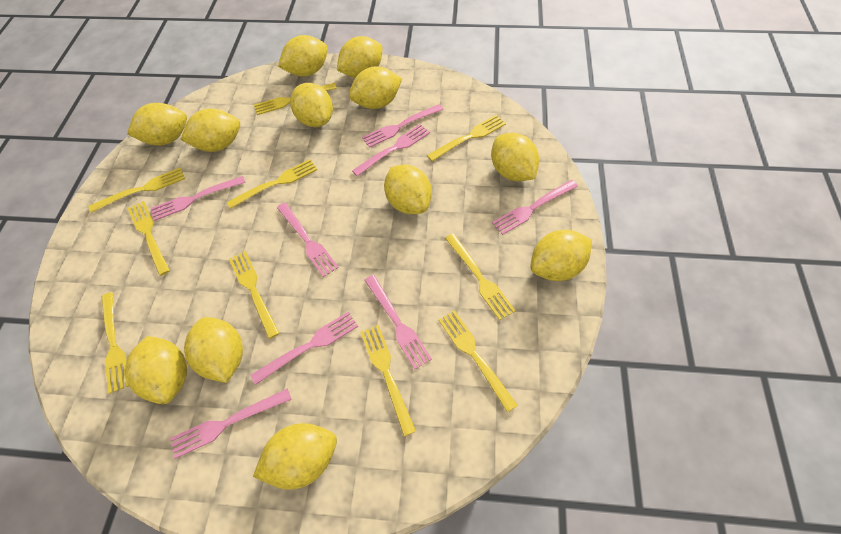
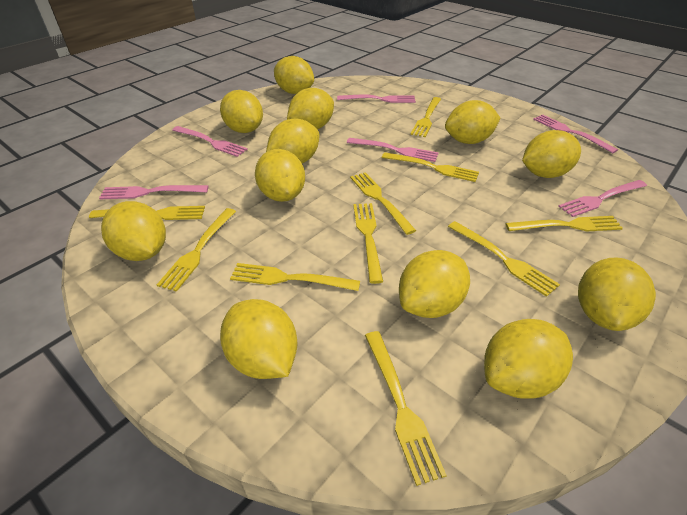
pink fork: 8 -> 6

